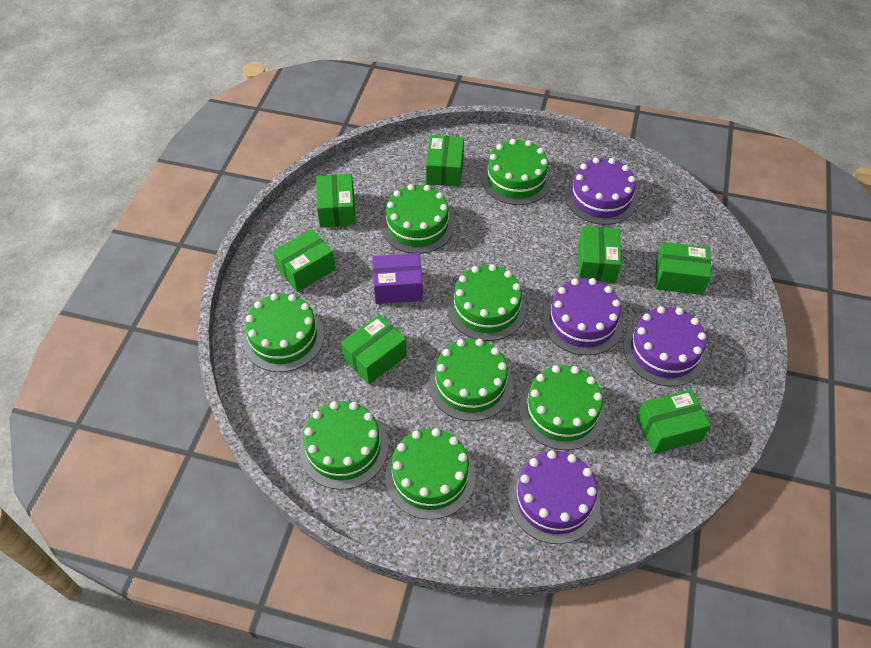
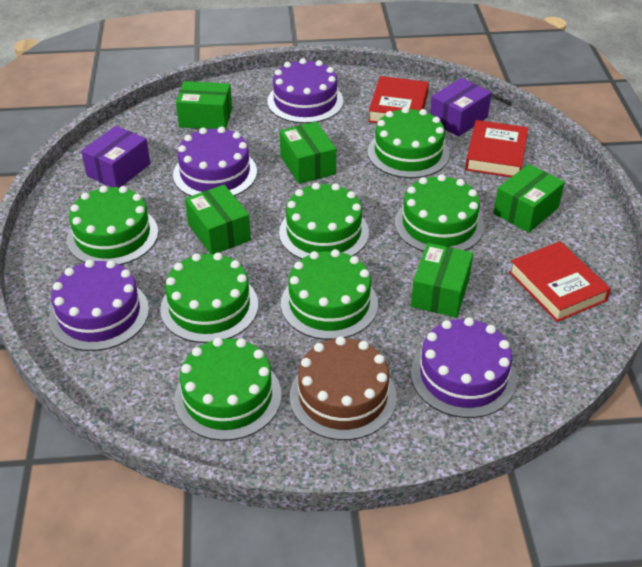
brown cake: 0 -> 1
green box: 7 -> 5
green cake: 8 -> 7
purple box: 1 -> 2
red book: 0 -> 3

